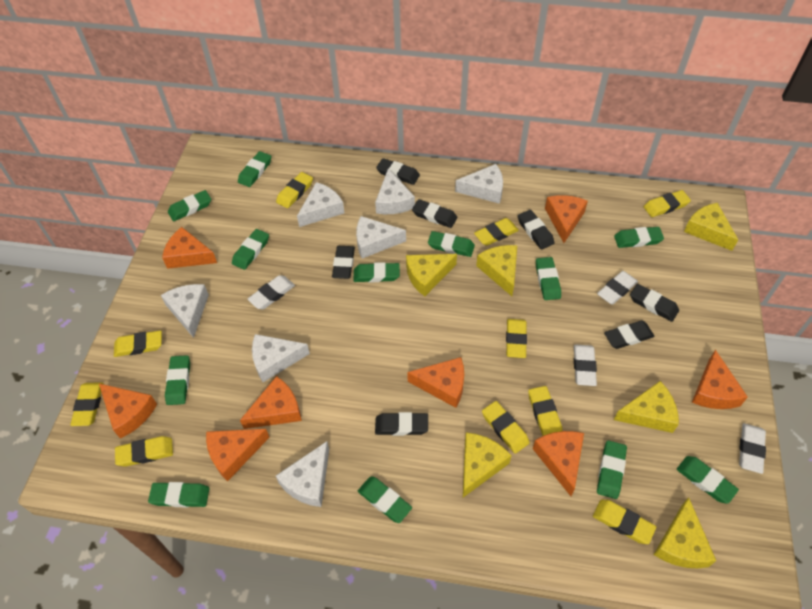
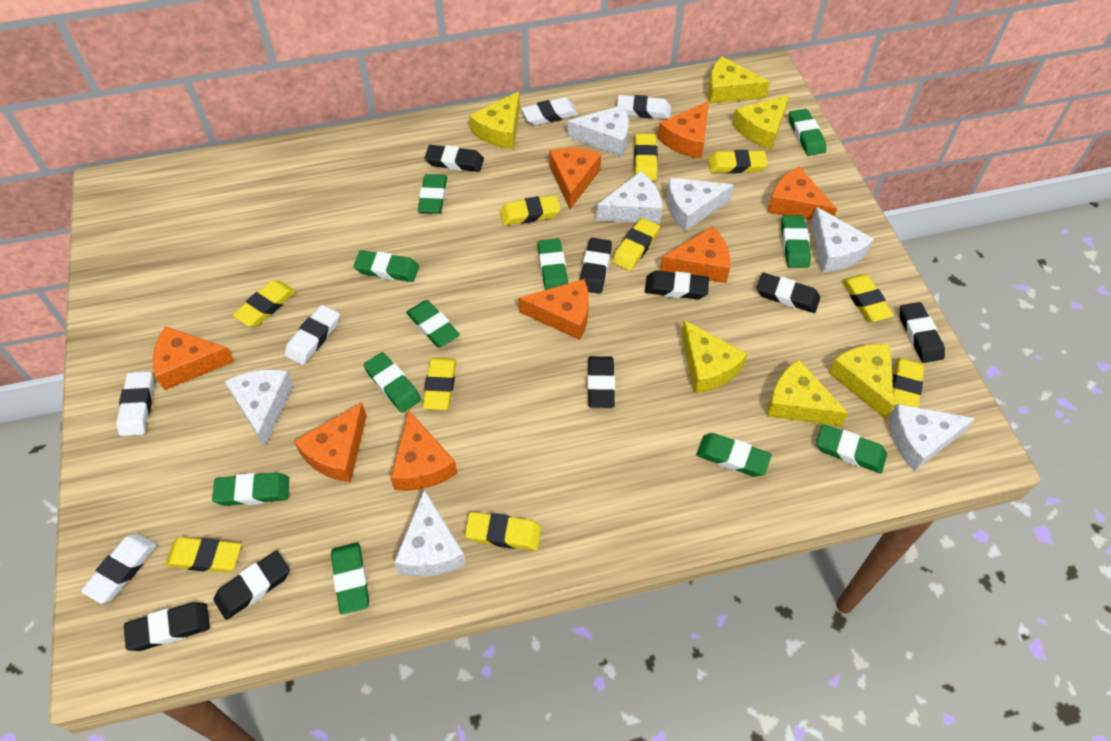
black eraser: 7 -> 8
green eraser: 12 -> 11
white eraser: 4 -> 5

